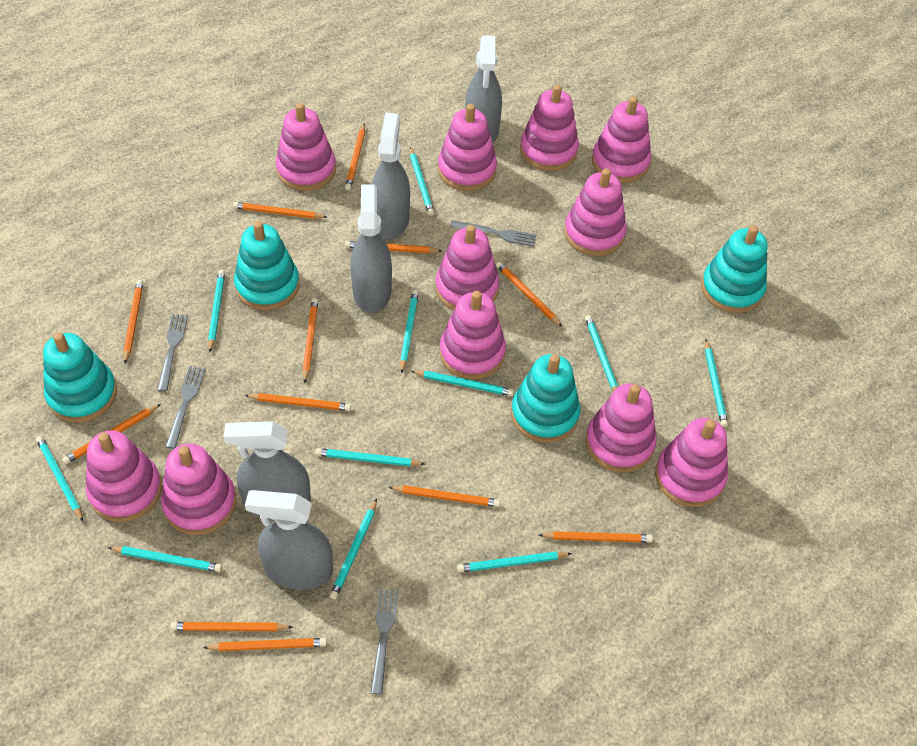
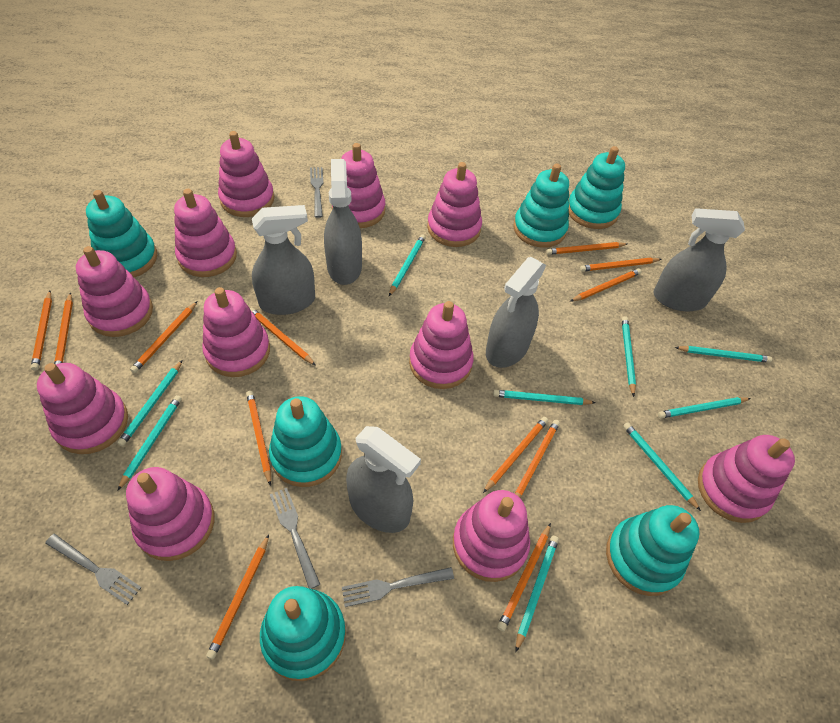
turquoise pencil: 11 -> 9
turquoise stacking toy: 4 -> 6

